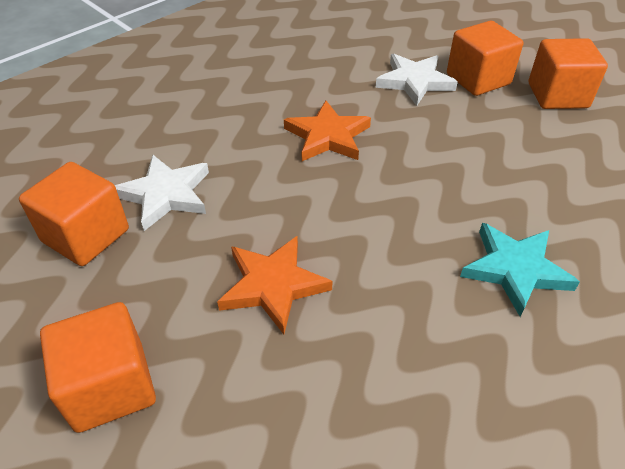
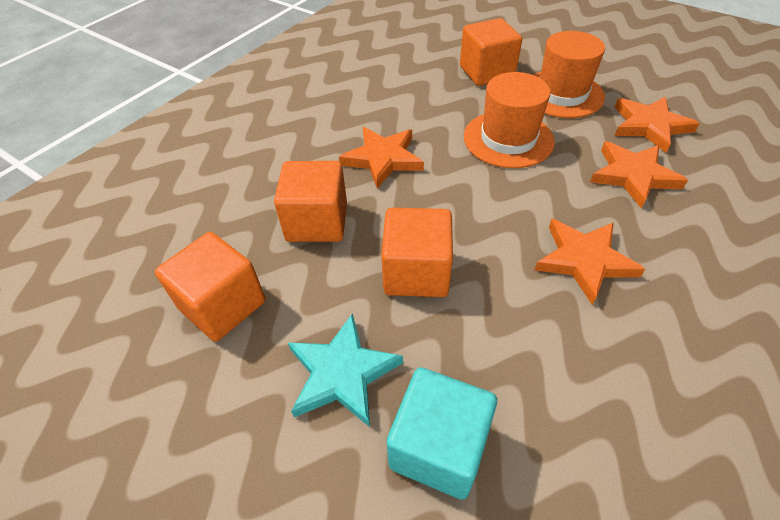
orange hat: 0 -> 2
orange star: 2 -> 4
turquoise cube: 0 -> 1
white star: 2 -> 0

